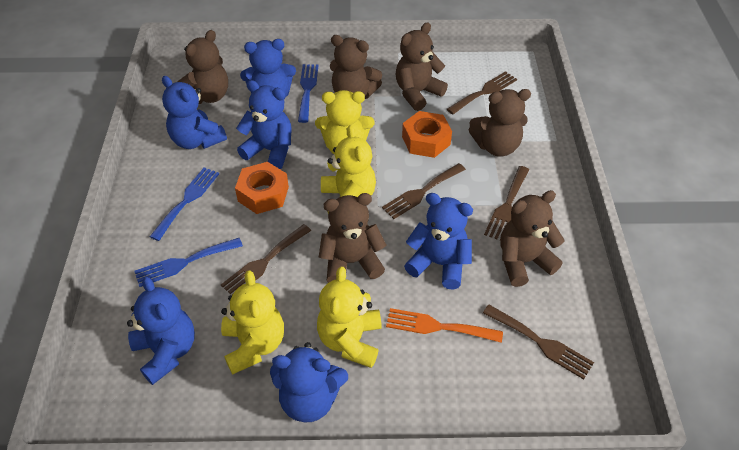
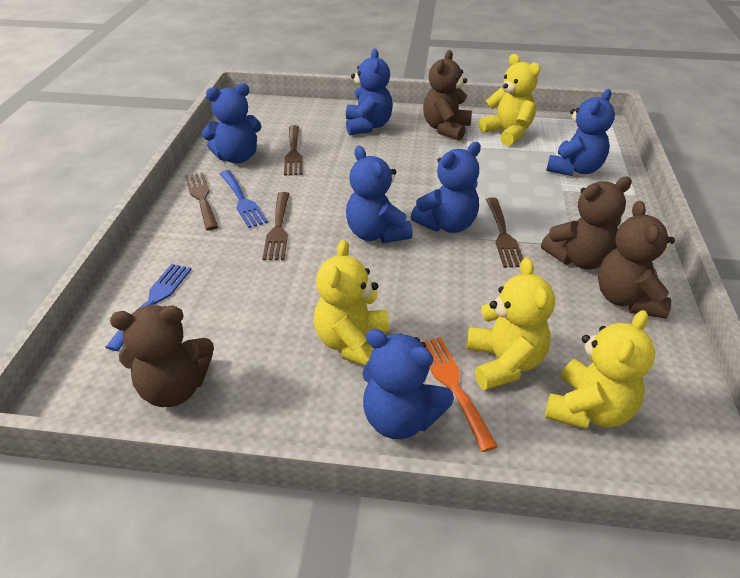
blue fork: 3 -> 2
brown fork: 5 -> 4
brown teddy bear: 6 -> 4
orange nut: 2 -> 0

